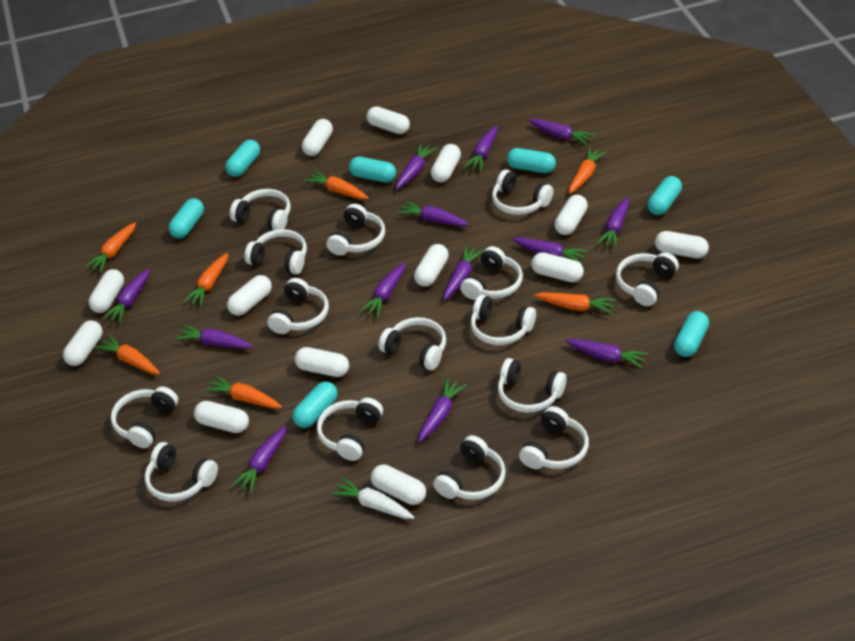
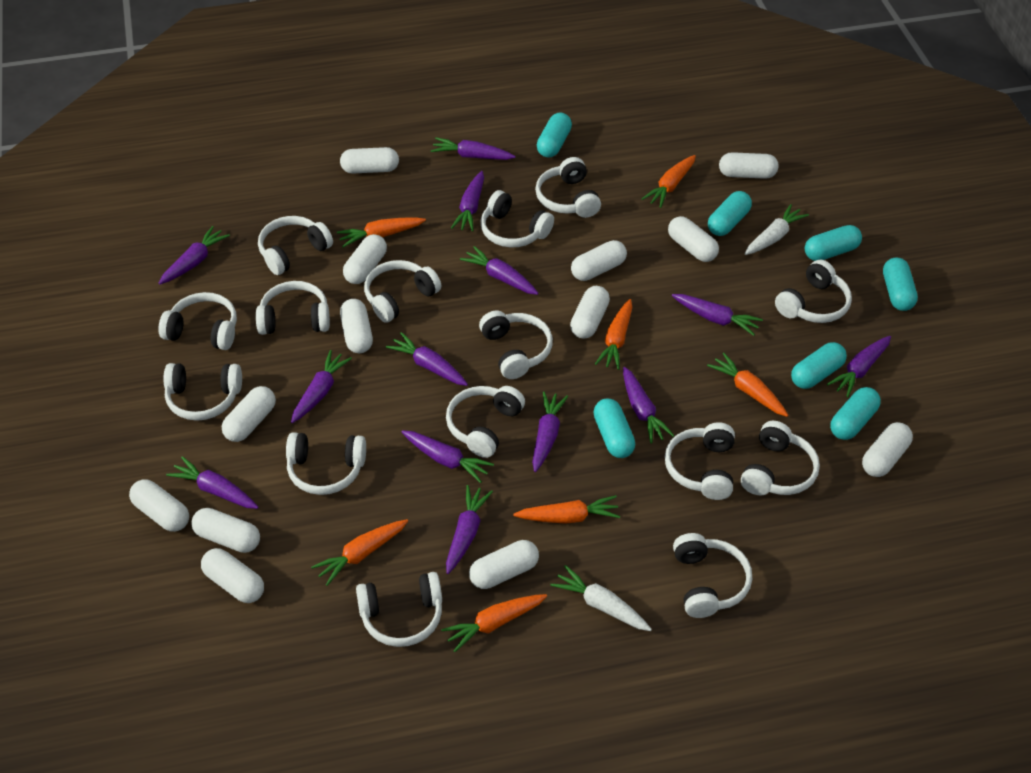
white carrot: 1 -> 2

